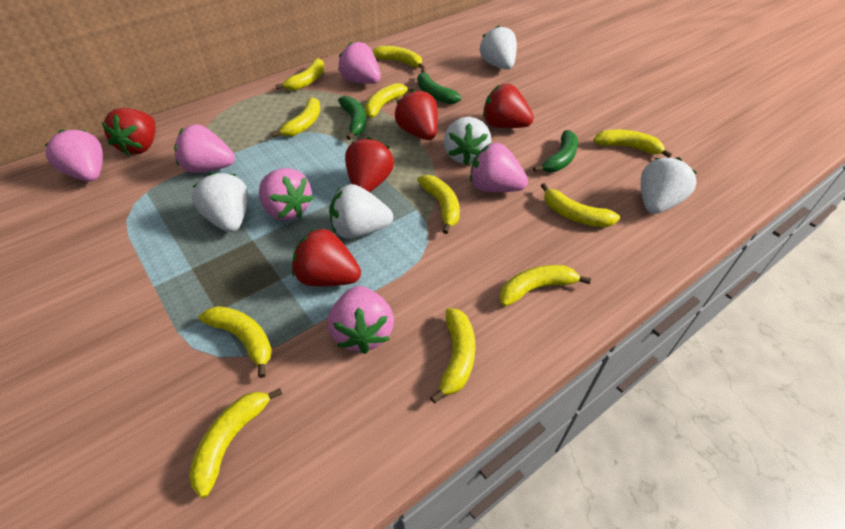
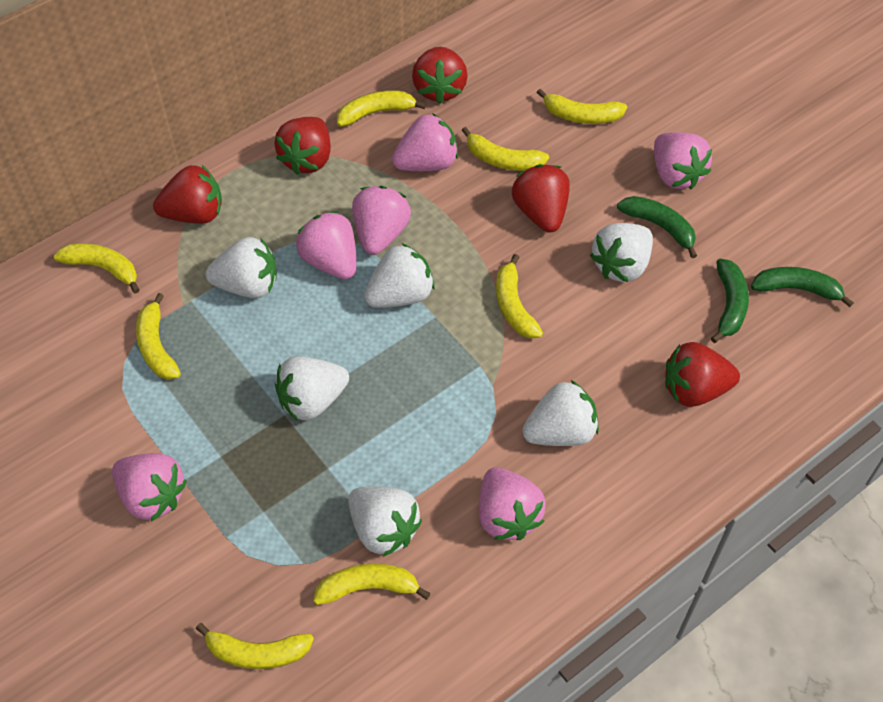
white strawberry: 5 -> 6
yellow banana: 11 -> 8

